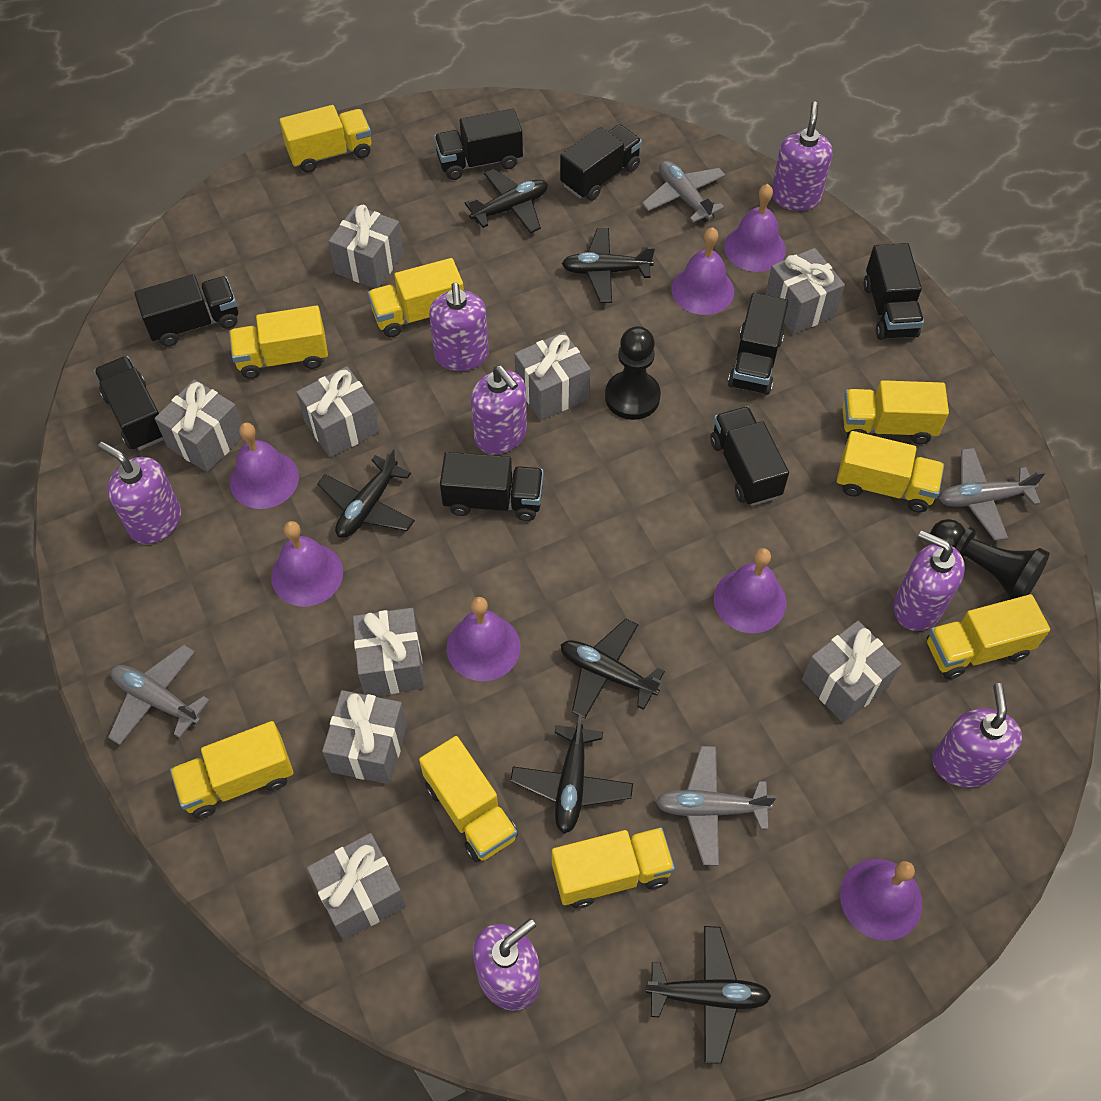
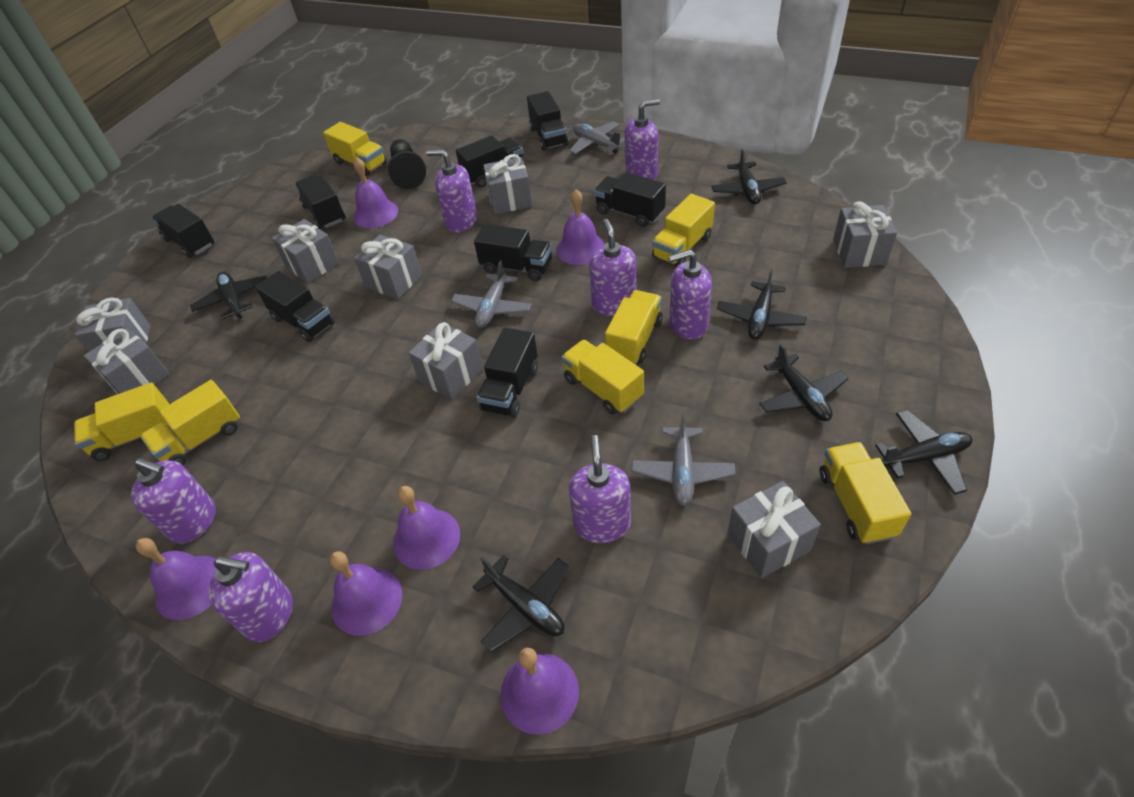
black pawn: 2 -> 1
grey gift: 9 -> 8
grey plane: 4 -> 3
purple bell: 7 -> 6
yellow truck: 9 -> 7

